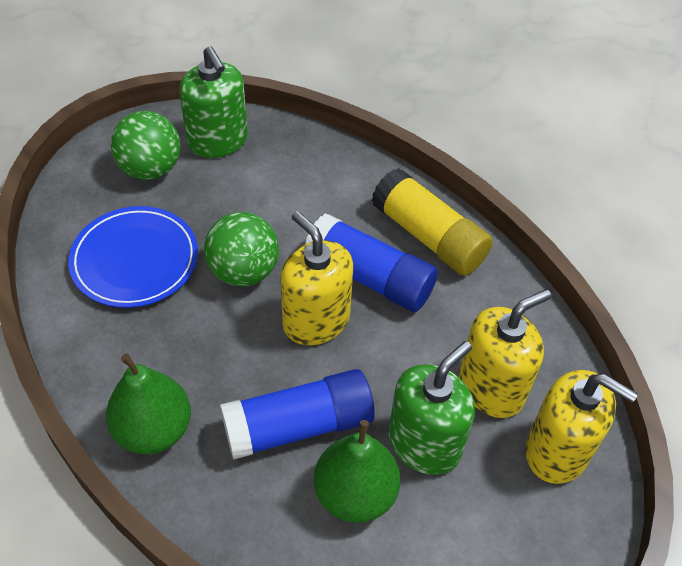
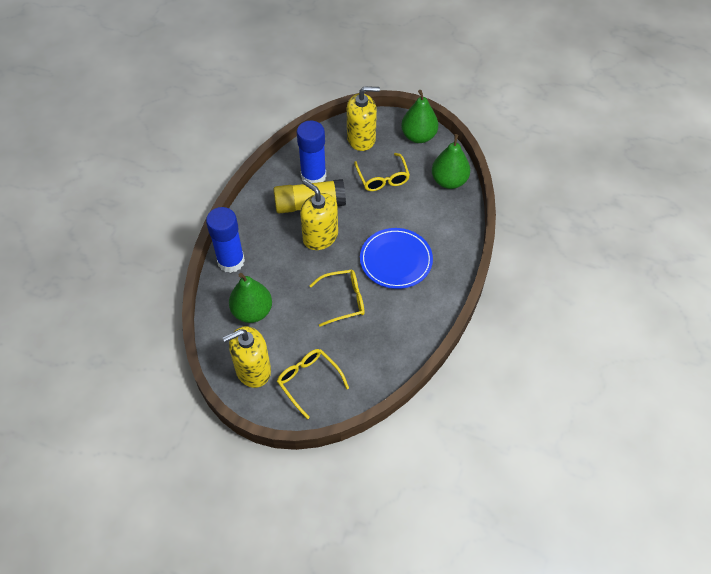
green ball: 2 -> 0
green pear: 2 -> 3
green soap dispenser: 2 -> 0
yellow glasses: 0 -> 3

